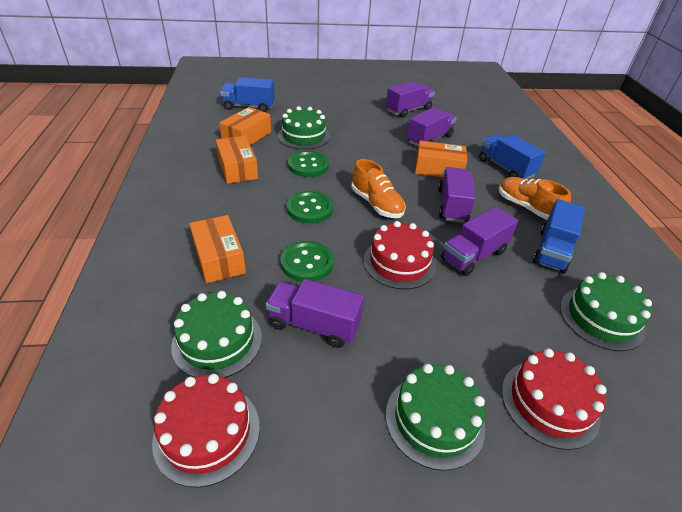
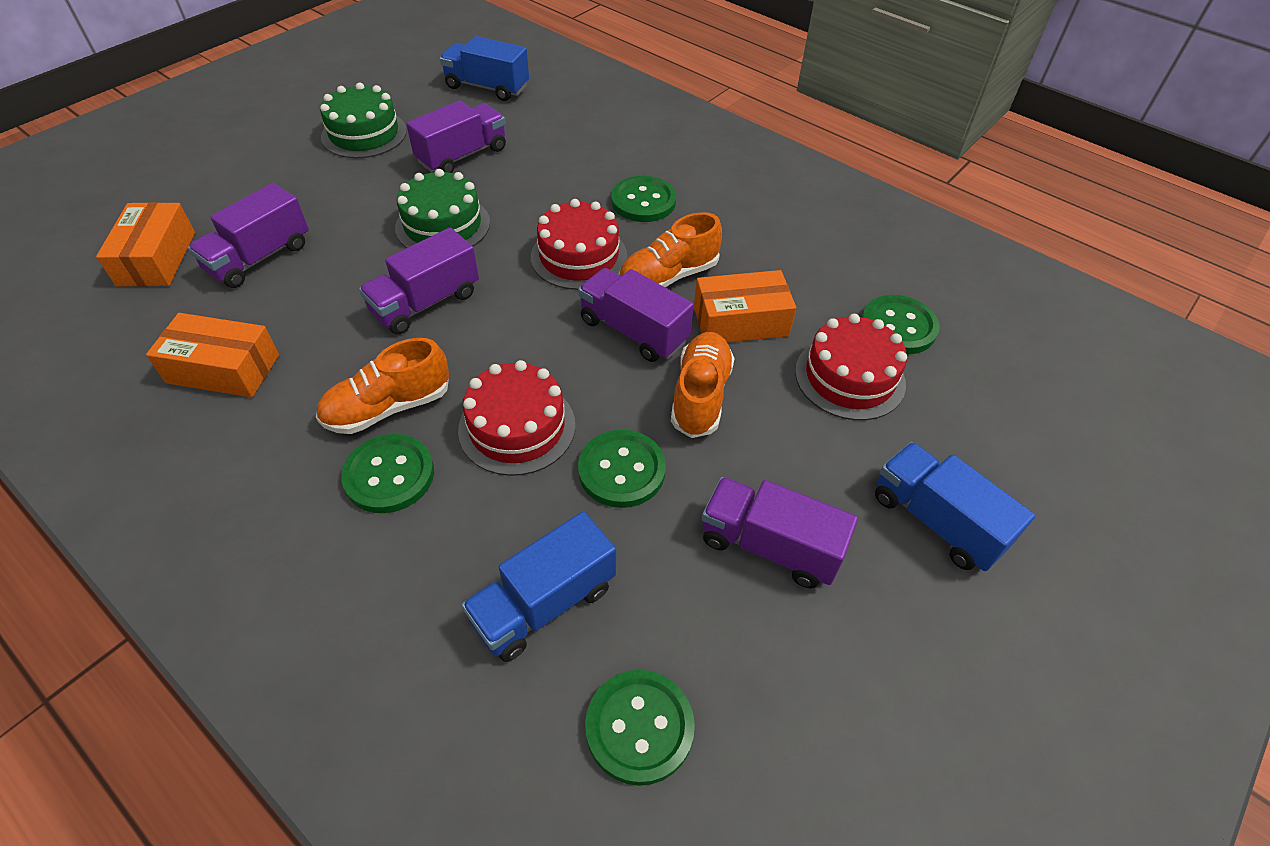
green button: 3 -> 5
green cake: 4 -> 2
orange box: 4 -> 3
orange shoe: 2 -> 3

